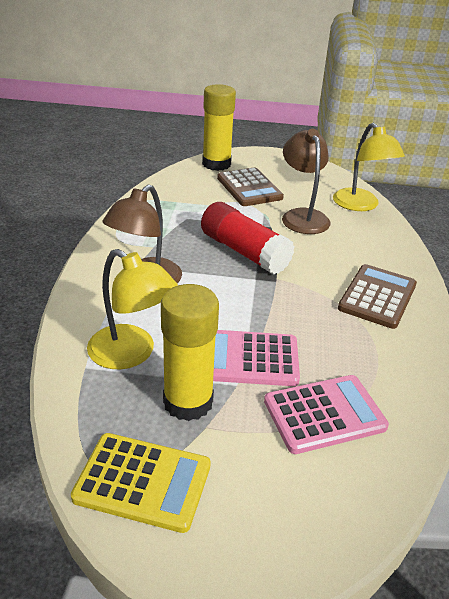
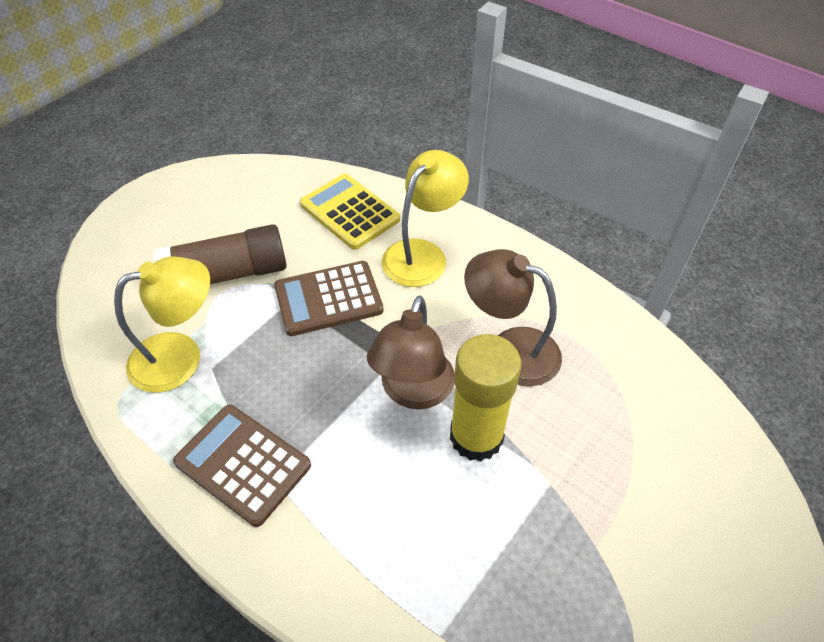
brown glue stick: 0 -> 1
pink calculator: 2 -> 0
red glue stick: 1 -> 0
yellow glue stick: 2 -> 1

